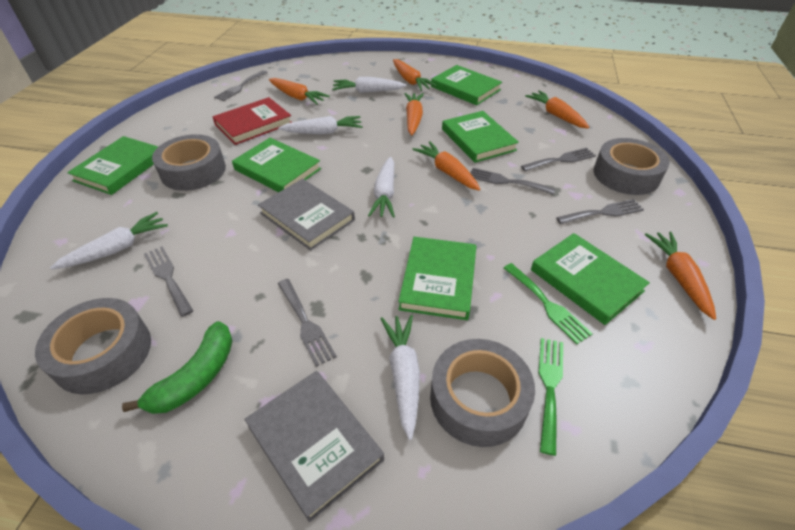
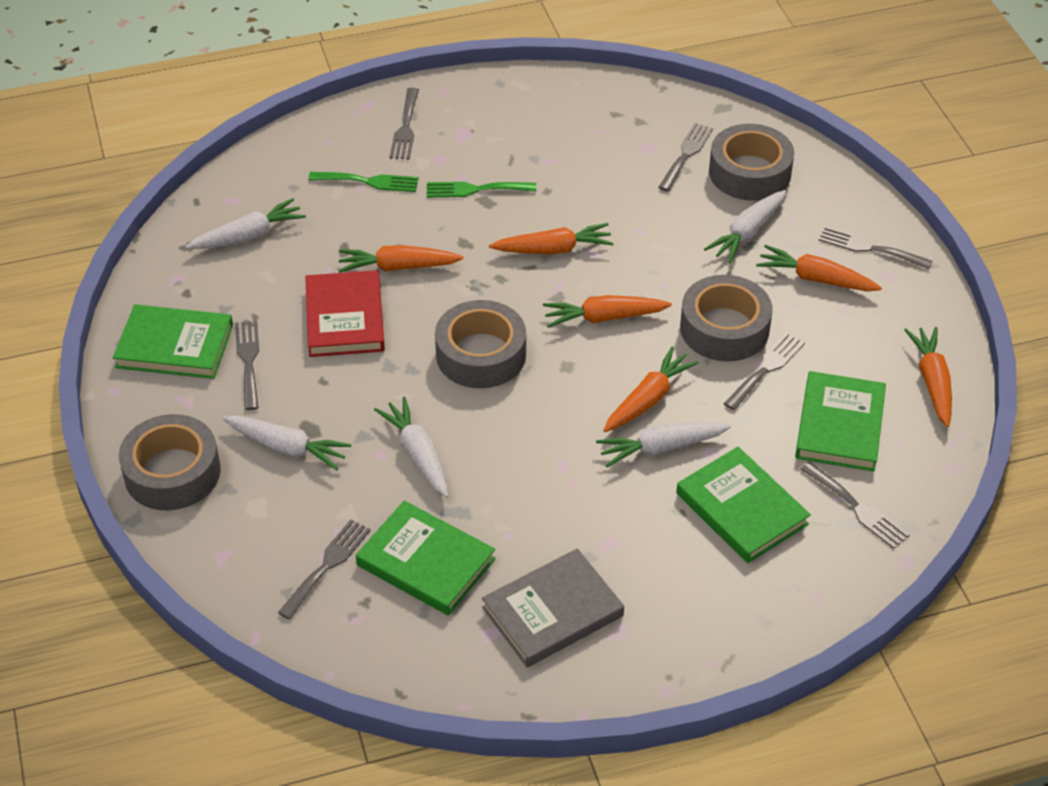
green banana: 1 -> 0
green book: 6 -> 4
grey book: 2 -> 1
grey fork: 6 -> 7

